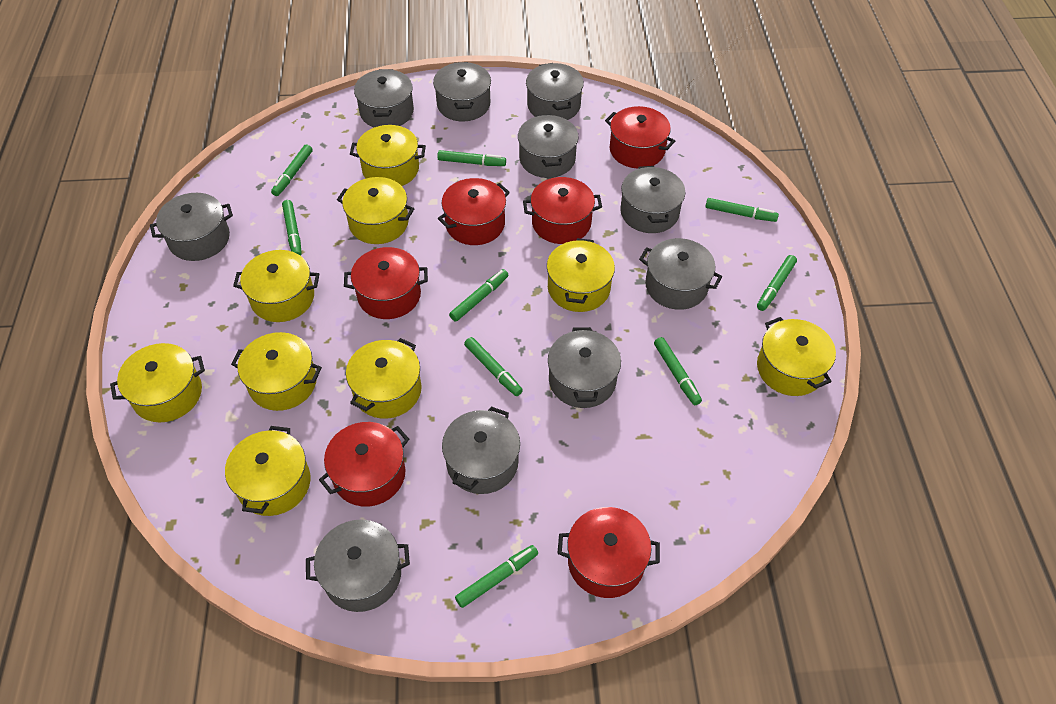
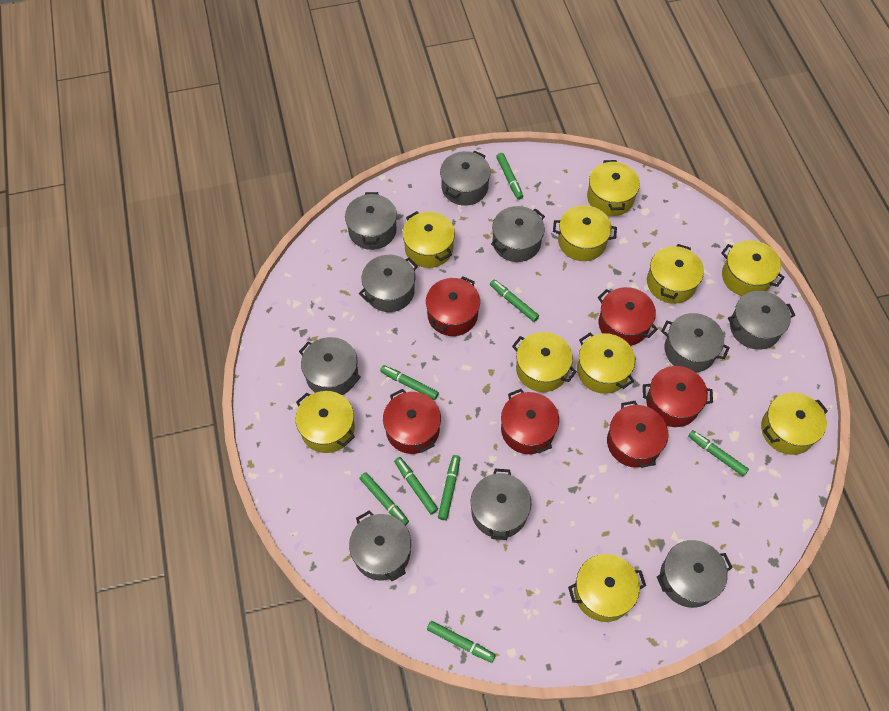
green marker: 9 -> 8
yellow pot: 9 -> 10

